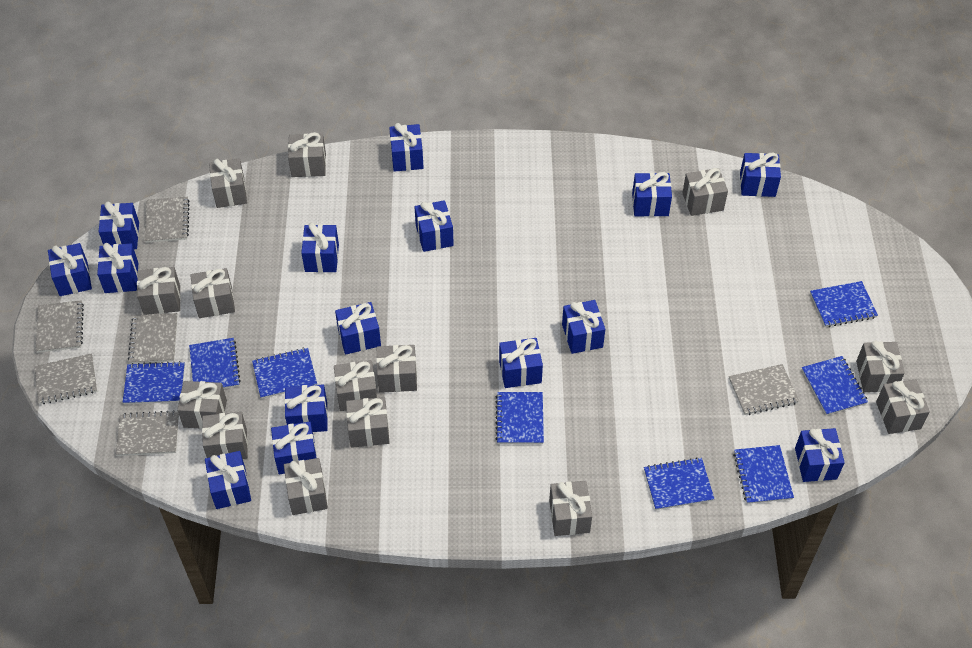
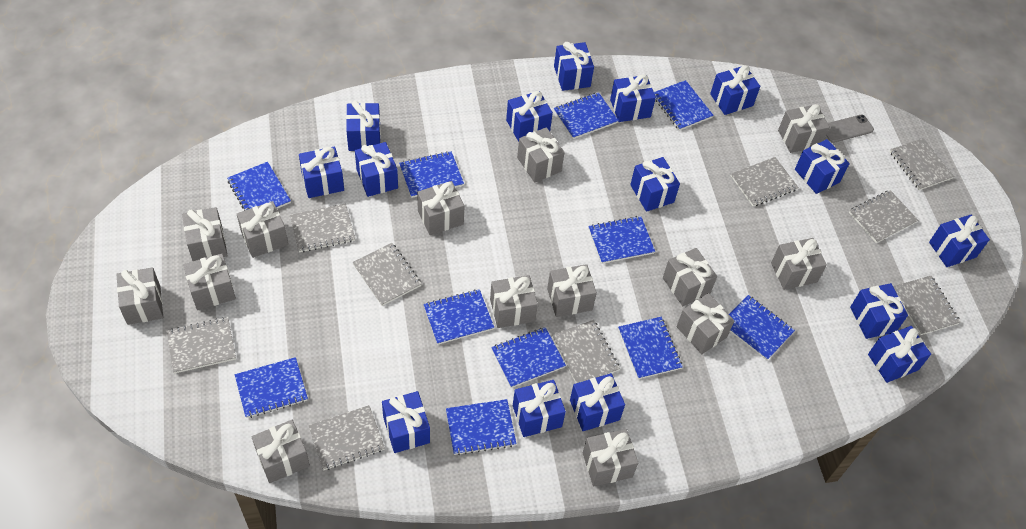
blue notebook: 8 -> 11
grey notebook: 6 -> 9
grey phone: 0 -> 1

